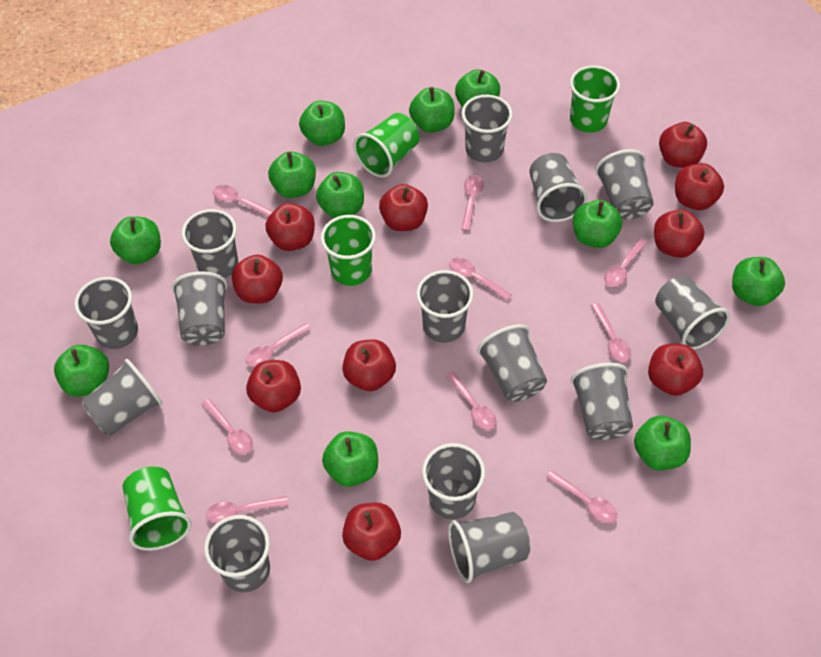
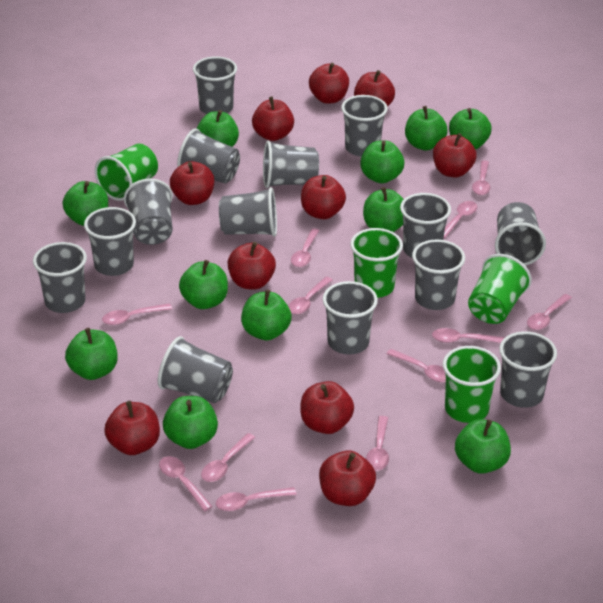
pink spoon: 10 -> 12

